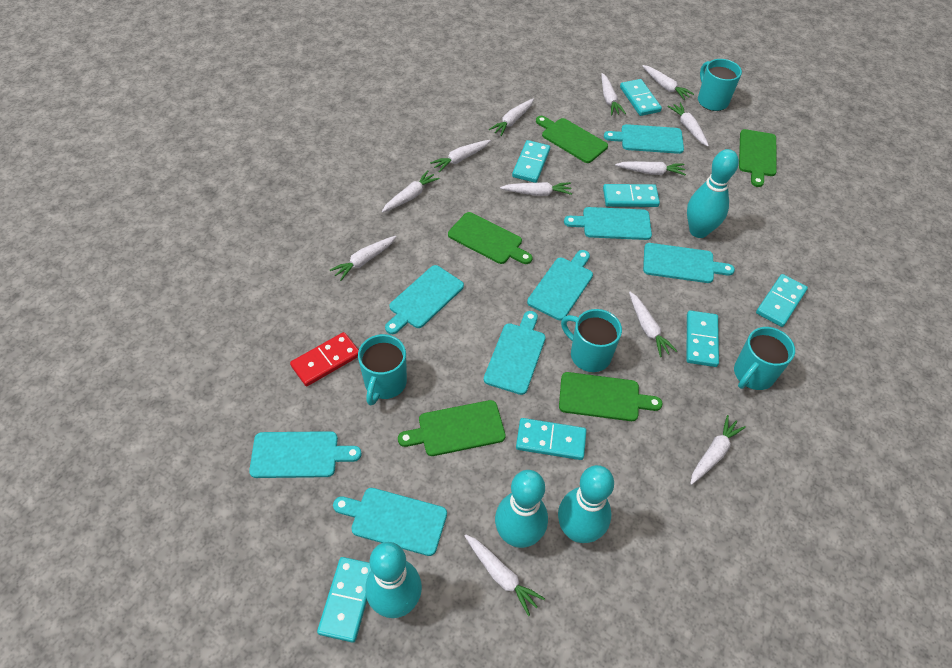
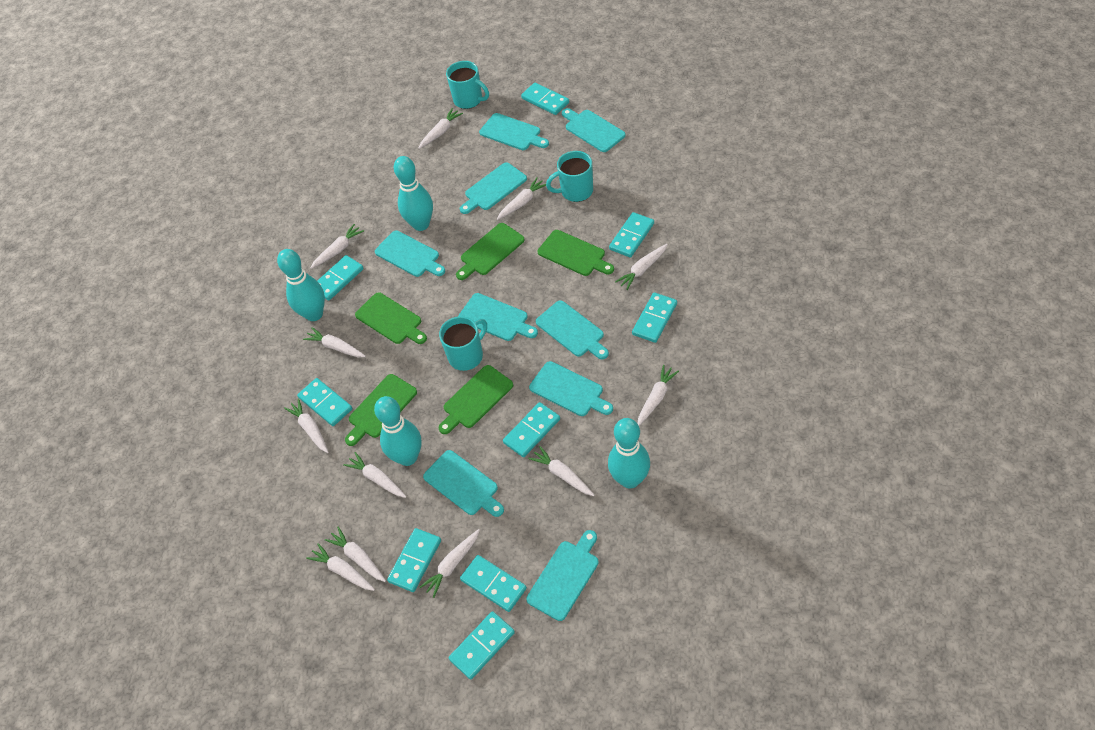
red domino: 1 -> 0
turquoise cutting board: 8 -> 9
turquoise domino: 7 -> 9
turquoise mug: 4 -> 3

